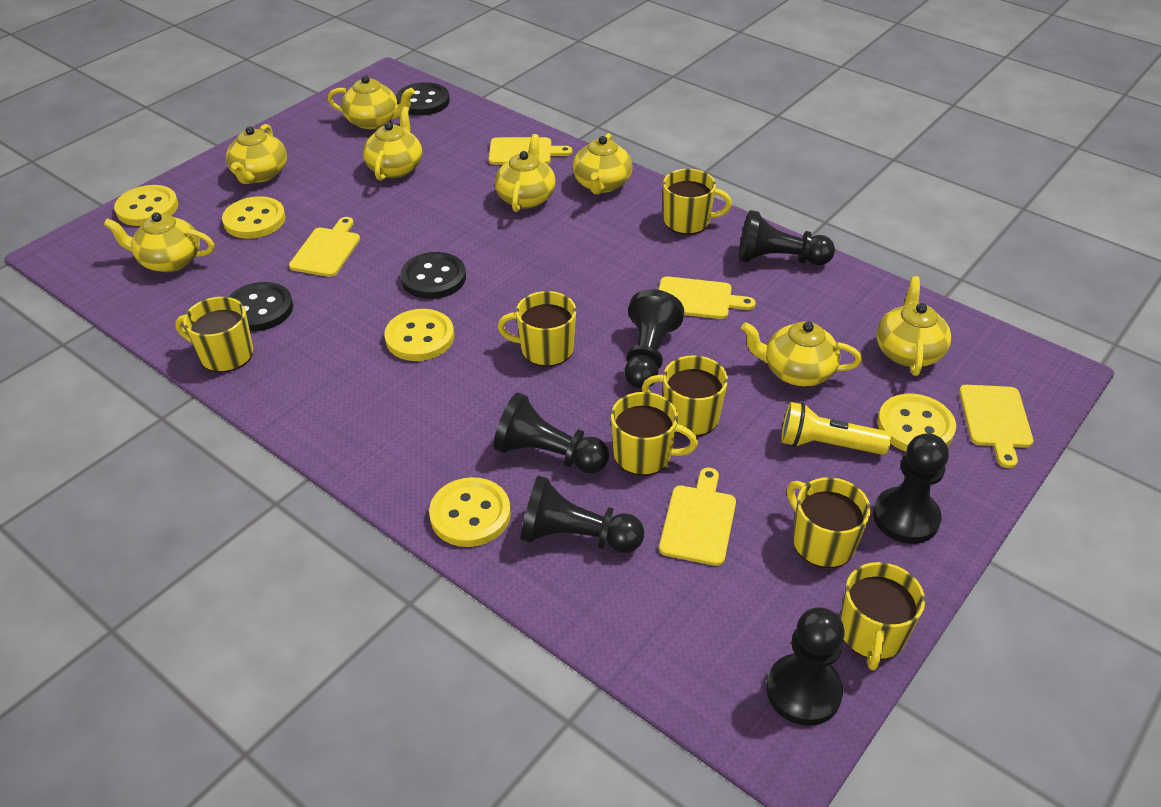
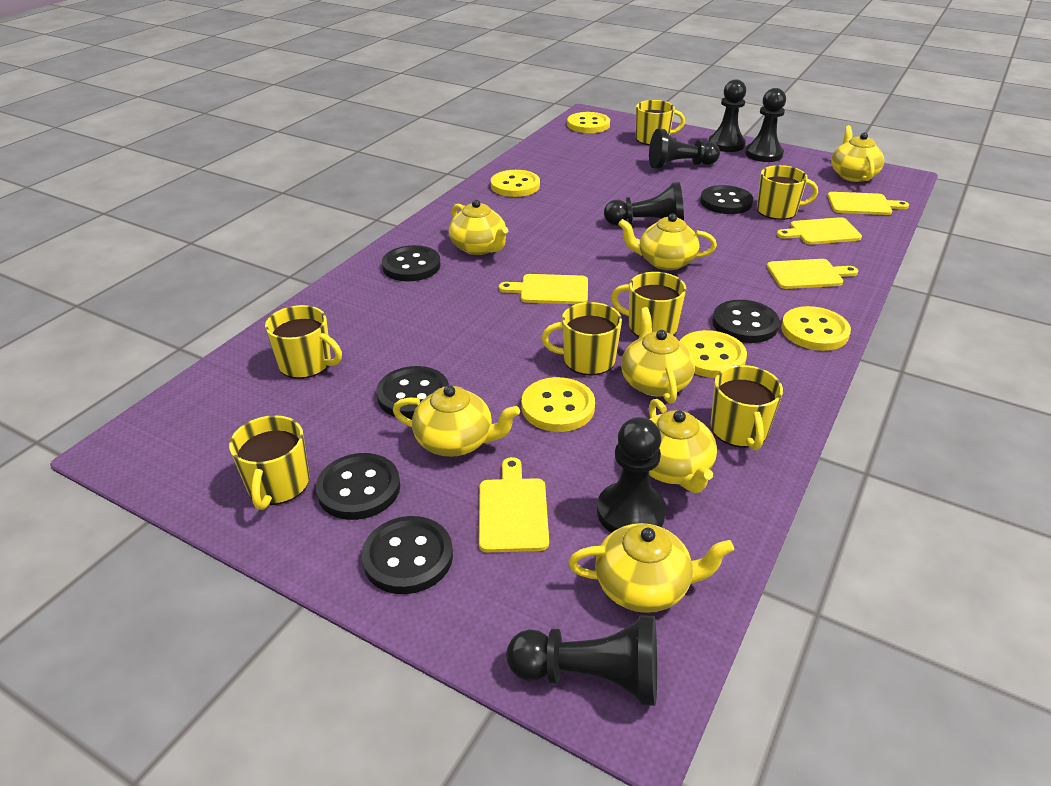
black button: 3 -> 6
yellow flashlight: 1 -> 0
yellow teapot: 8 -> 7

